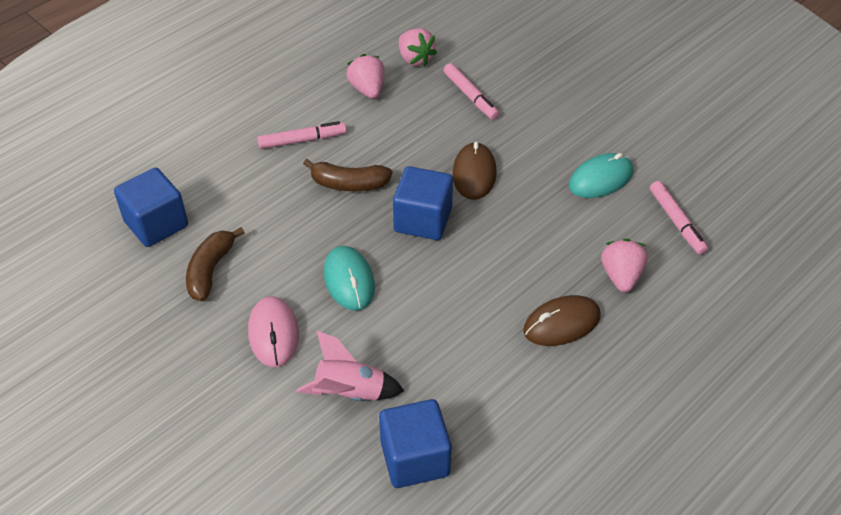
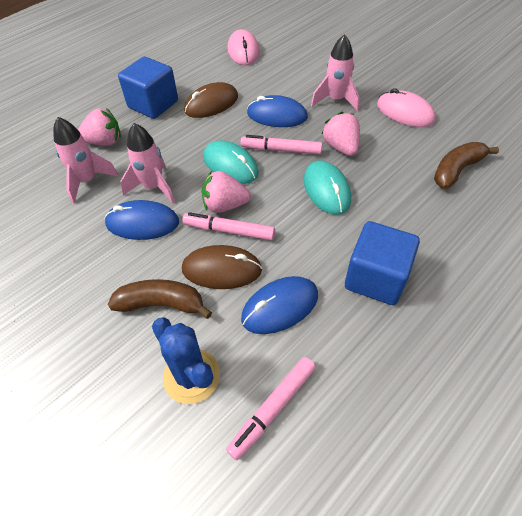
blue cactus: 0 -> 1
blue cube: 3 -> 2
blue mouse: 0 -> 3
pink mouse: 1 -> 2
pink rocket: 1 -> 3

